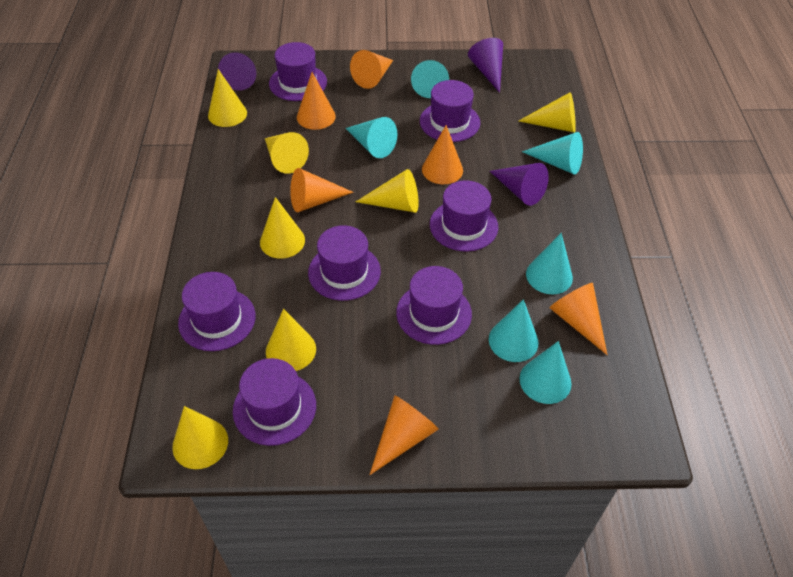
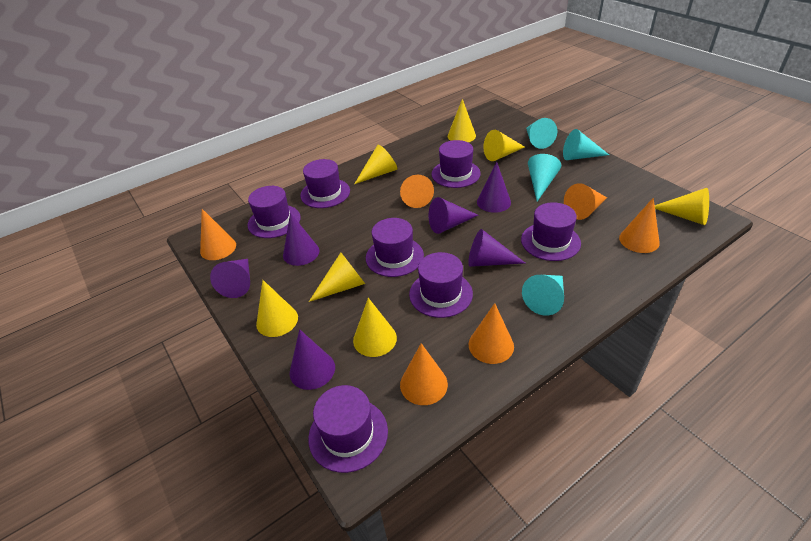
purple cone: 3 -> 6
turquoise cone: 6 -> 4

